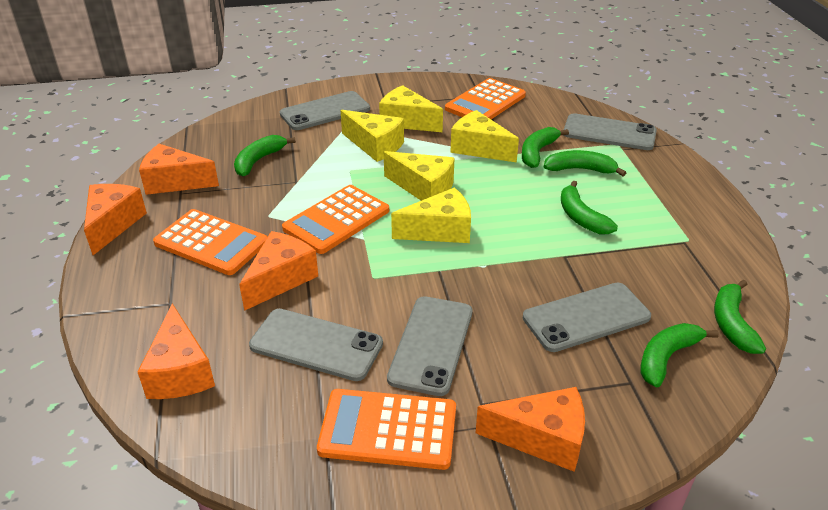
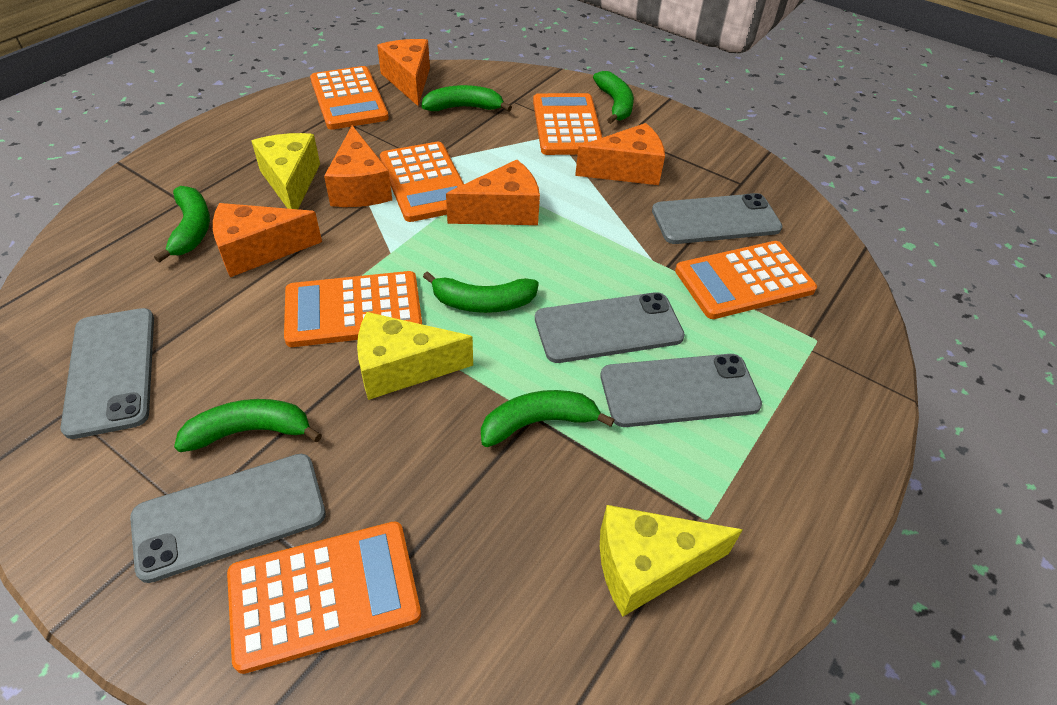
orange calculator: 4 -> 6
yellow cheese: 5 -> 3

